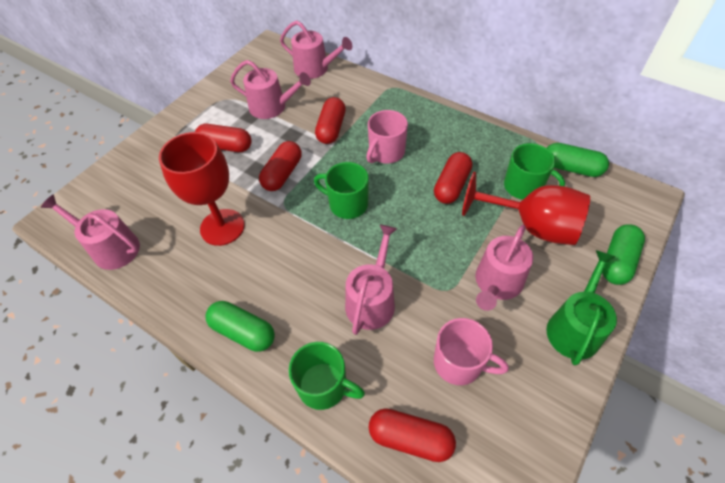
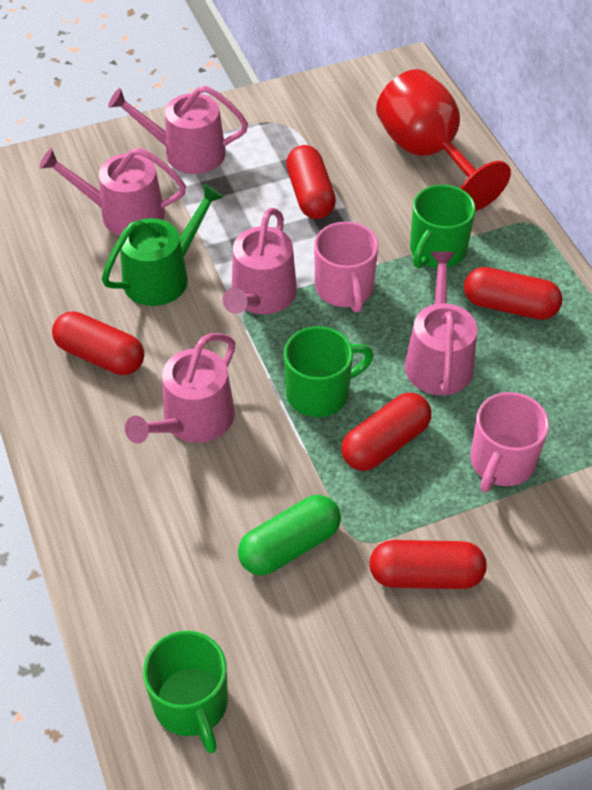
green capsule: 3 -> 1
red goblet: 2 -> 1

